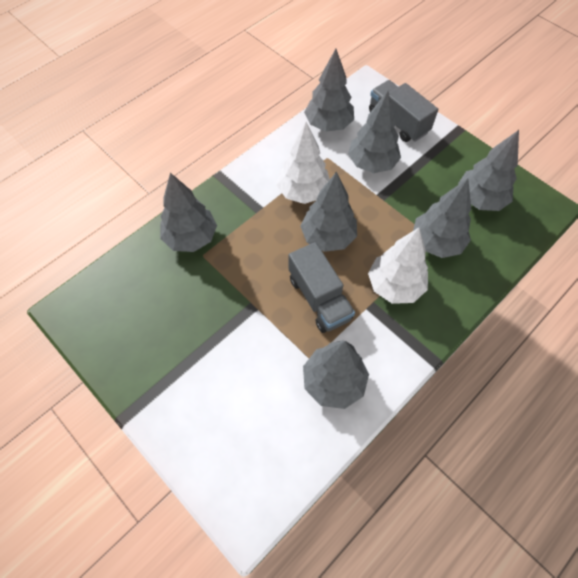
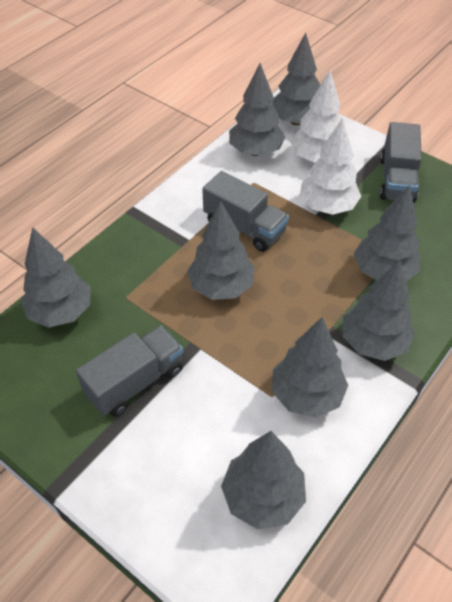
grey tree: 7 -> 8
grey truck: 2 -> 3

